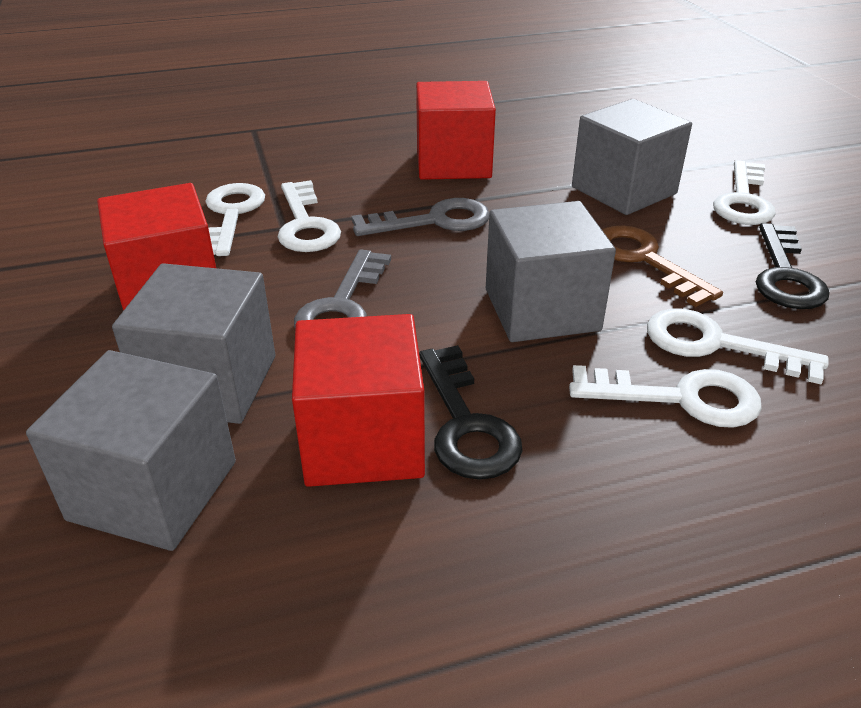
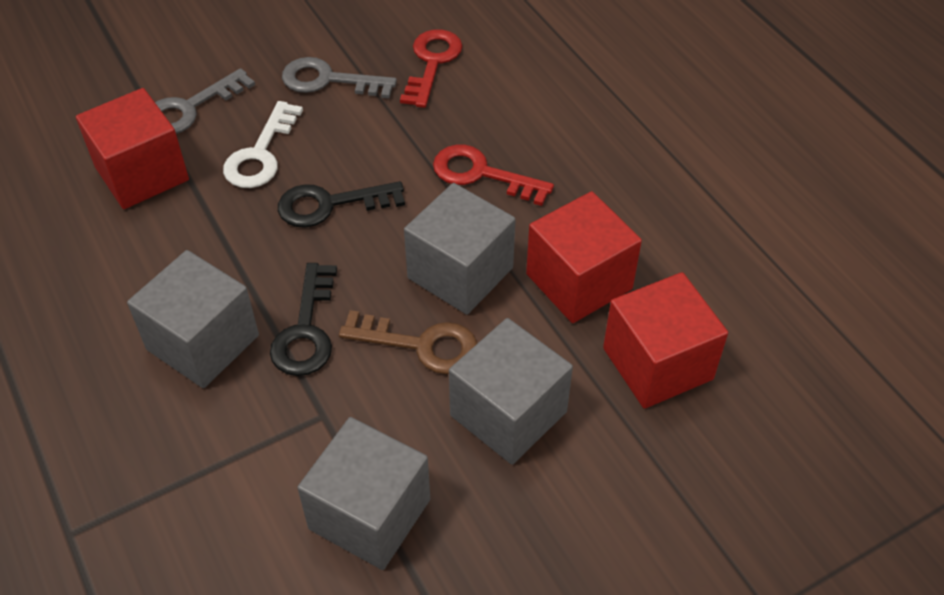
red key: 0 -> 2
white key: 5 -> 1

